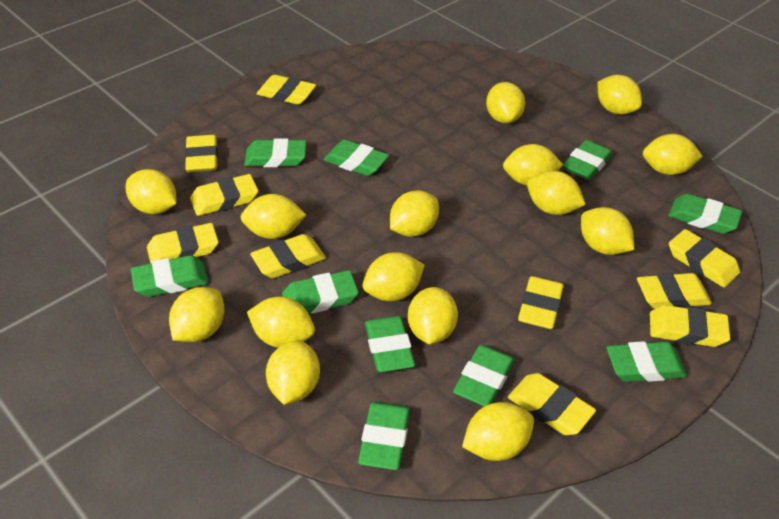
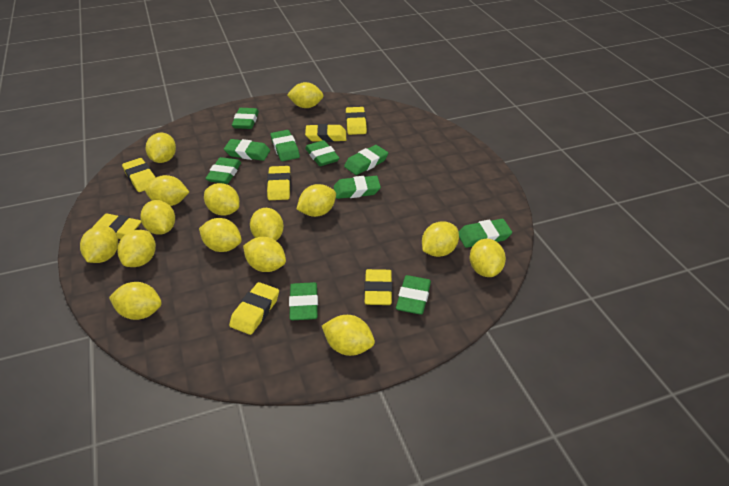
yellow eraser: 10 -> 7

